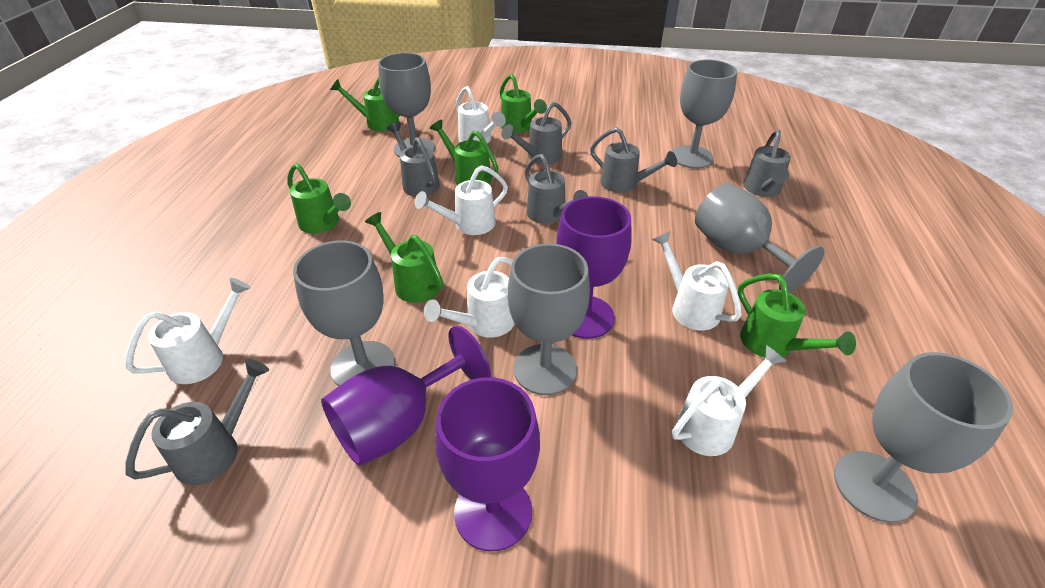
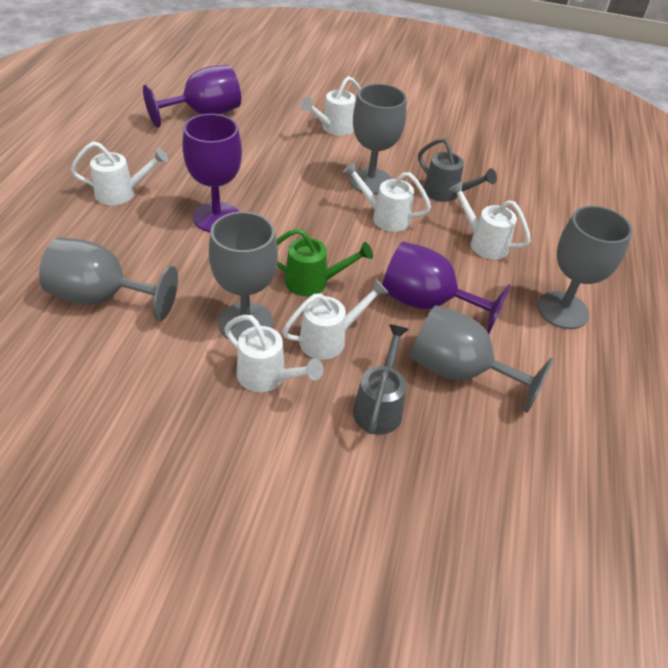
green watering can: 6 -> 1
grey goblet: 6 -> 5
grey watering can: 6 -> 2

